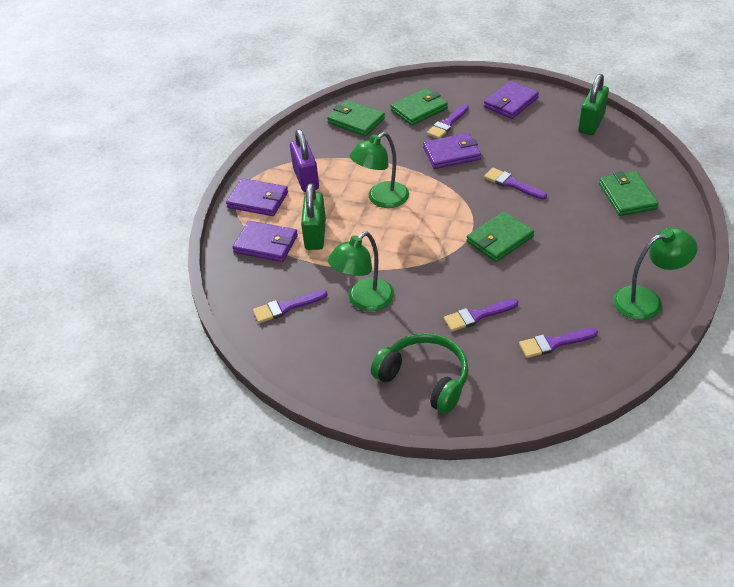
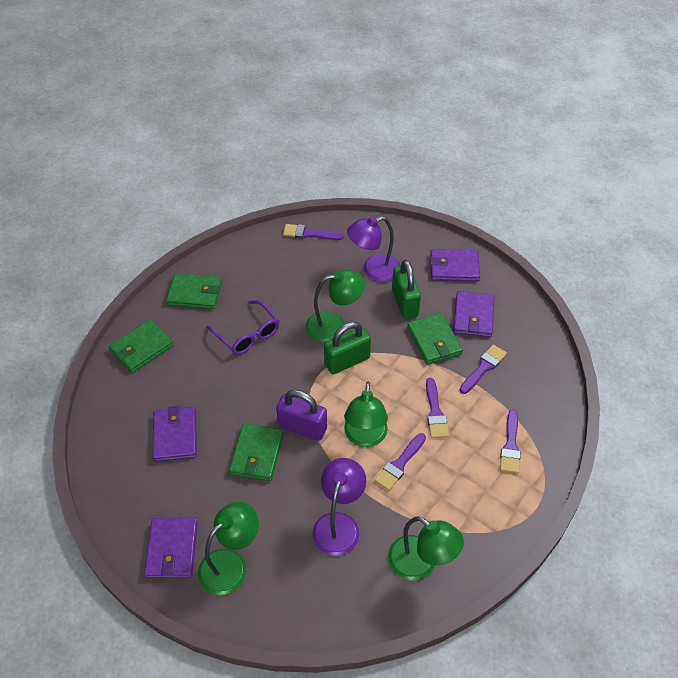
green headphones: 1 -> 0
green lamp: 3 -> 4
purple glasses: 0 -> 1
purple lamp: 0 -> 2

